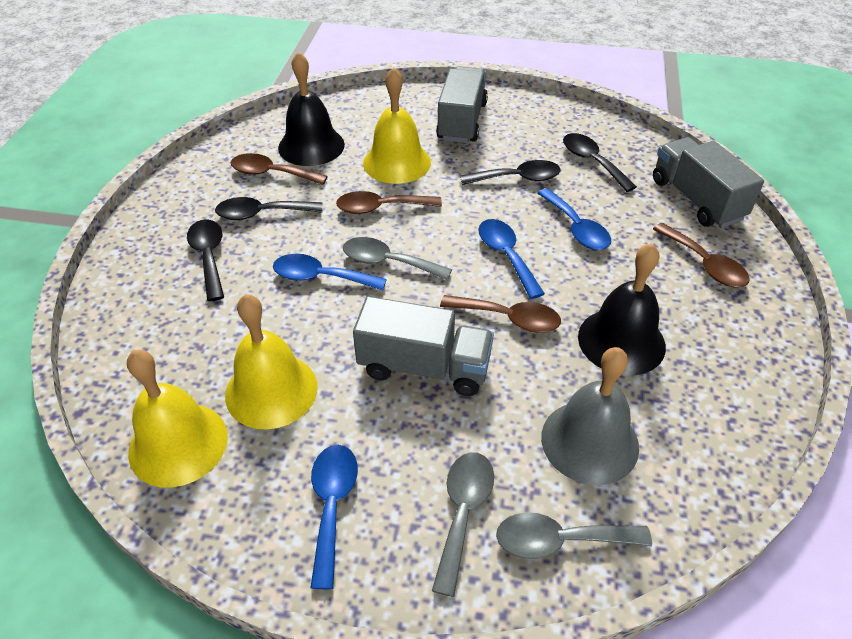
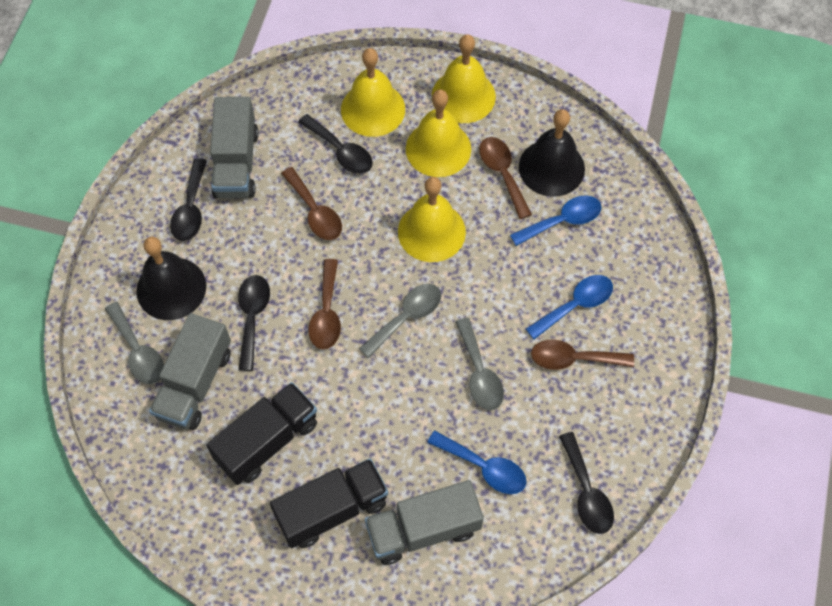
black truck: 0 -> 2
blue spoon: 4 -> 3
grey bell: 1 -> 0
yellow bell: 3 -> 4

